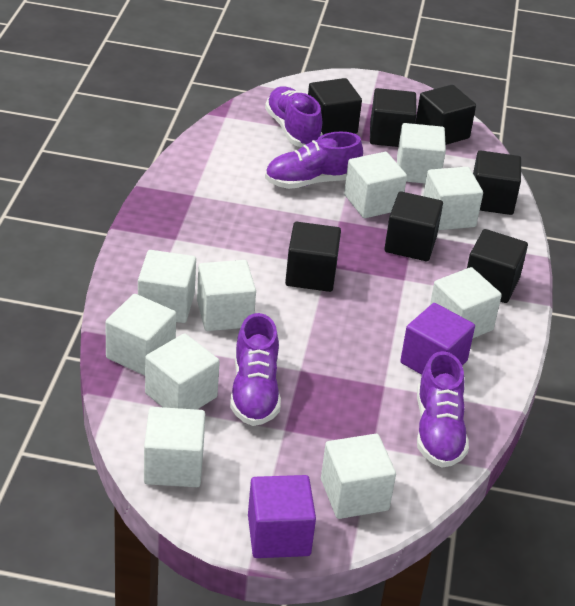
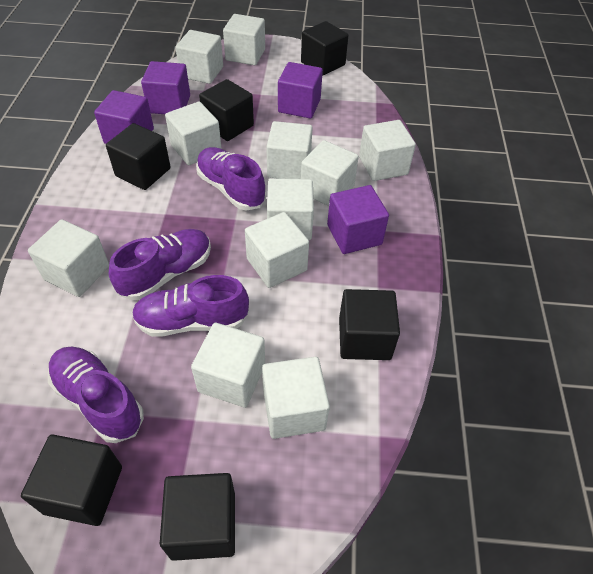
black cube: 7 -> 6
purple cube: 2 -> 4
white cube: 10 -> 11

